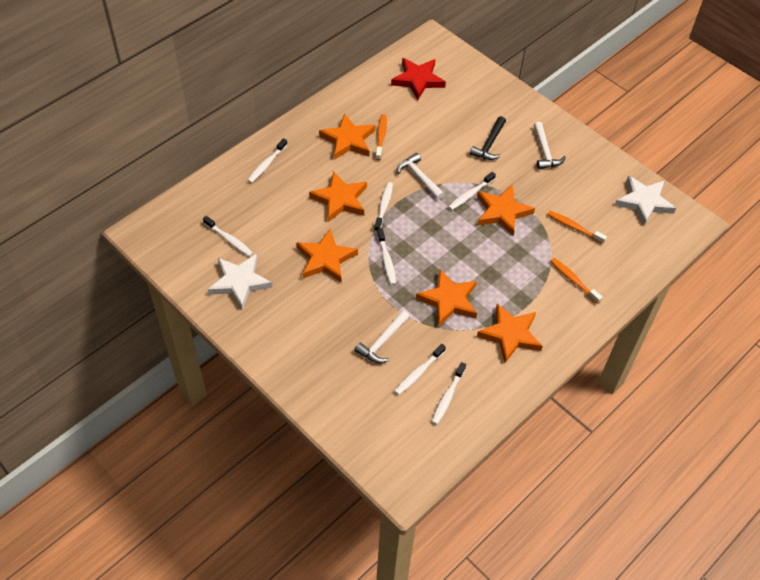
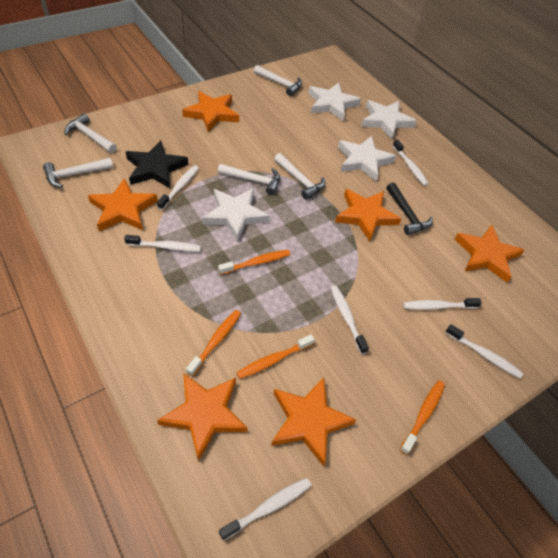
black star: 0 -> 1
orange toothbrush: 3 -> 4
red star: 1 -> 0
white hammer: 3 -> 5
white star: 2 -> 4

